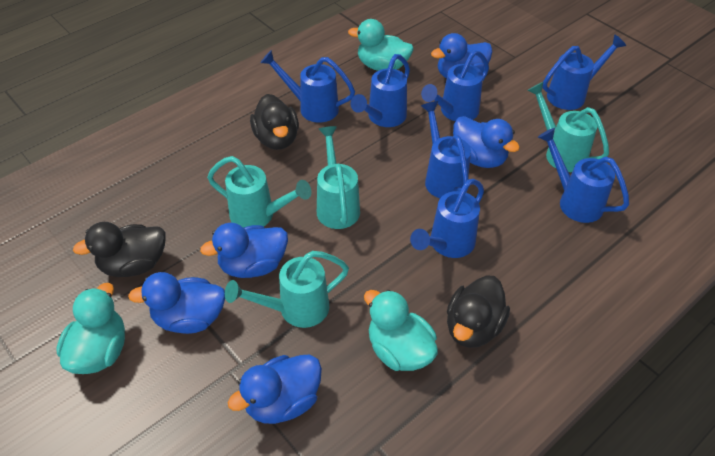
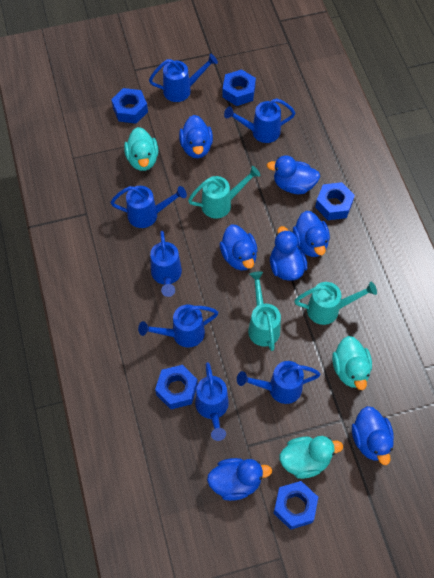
black duck: 3 -> 0
blue duck: 5 -> 7
blue nut: 0 -> 5
turquoise watering can: 4 -> 3

